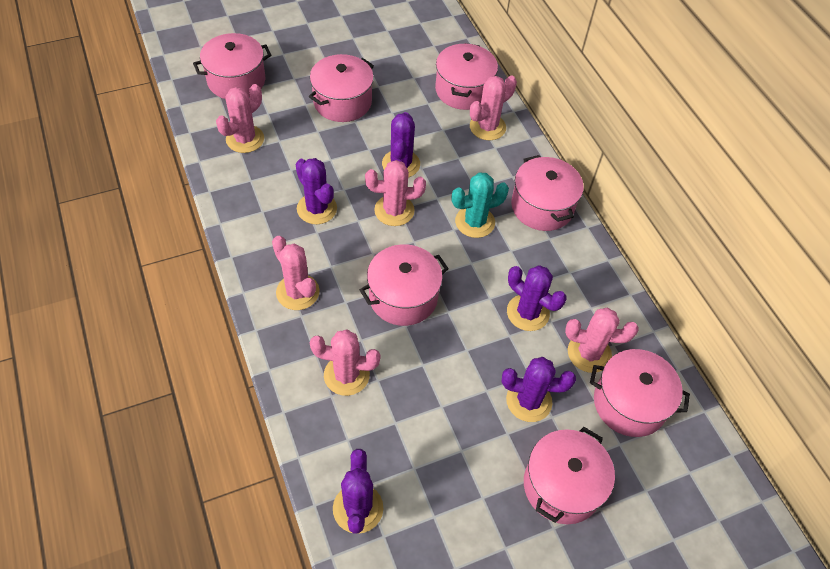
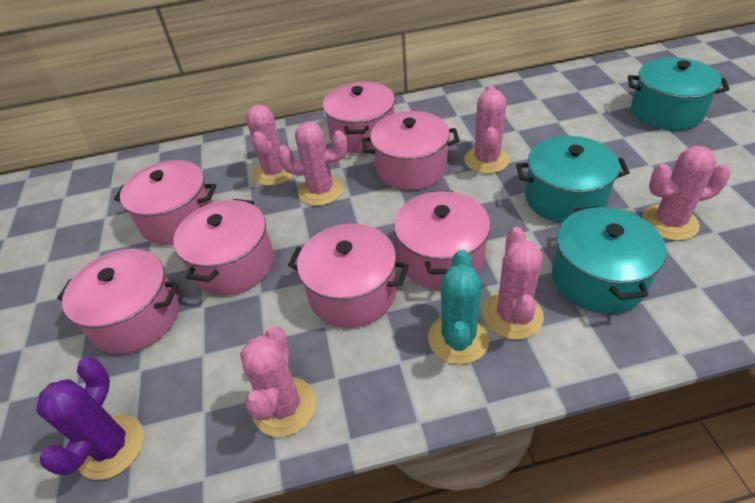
purple cactus: 5 -> 1
turquoise pot: 0 -> 3

